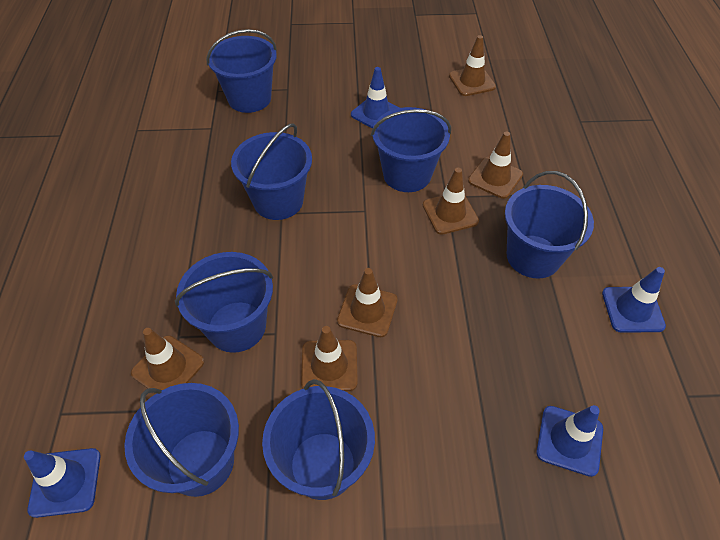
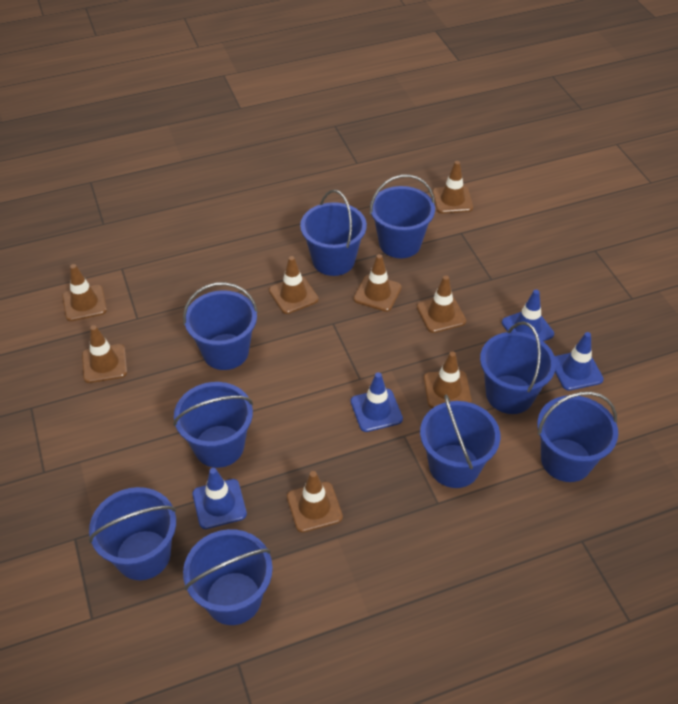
blue bucket: 7 -> 9
brown traffic cone: 6 -> 8

